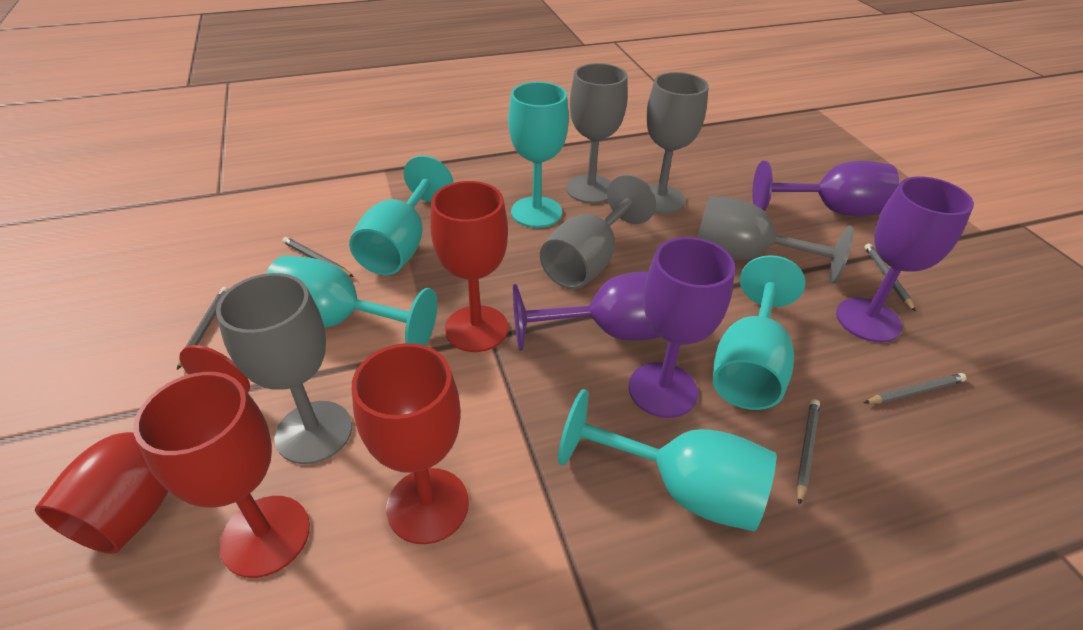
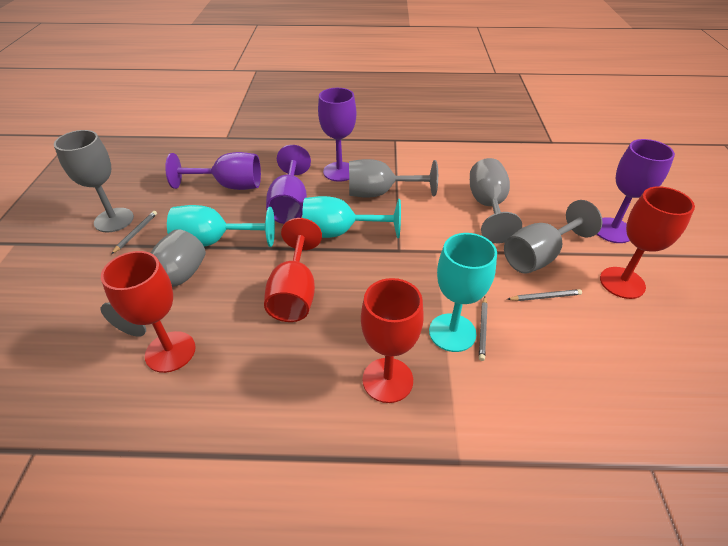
grey pencil: 5 -> 3
turquoise goblet: 5 -> 3

